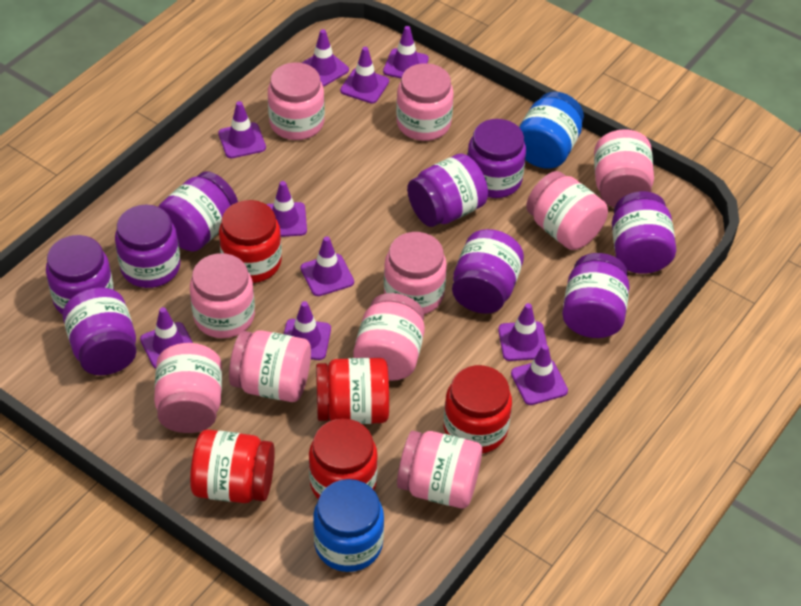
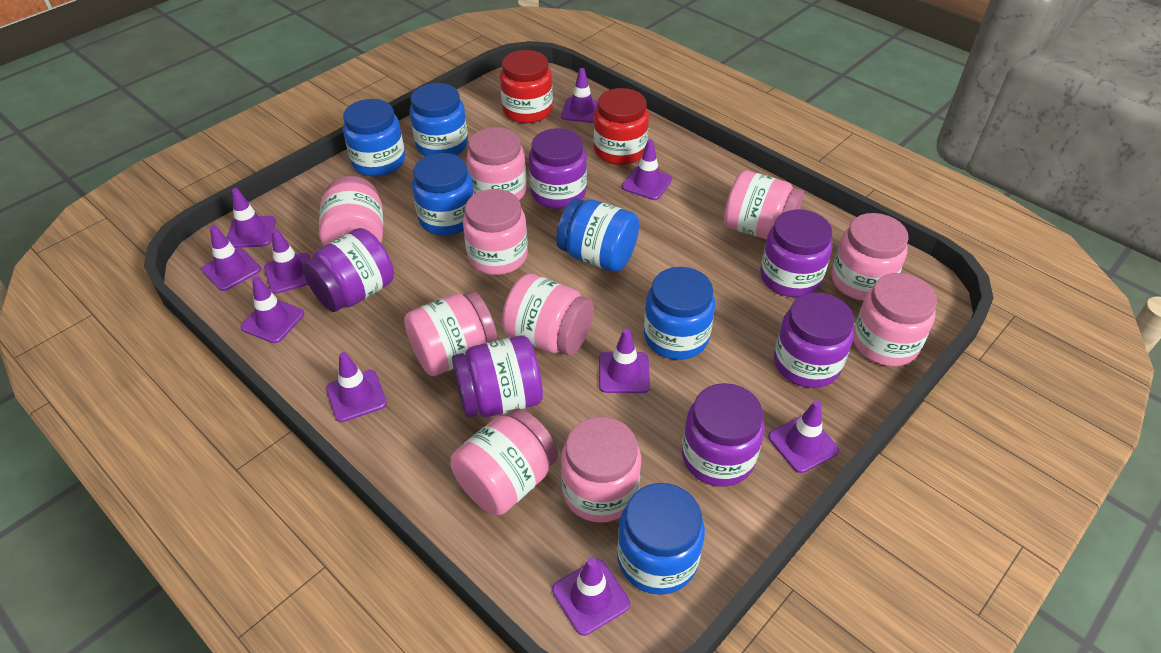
blue jar: 2 -> 6
purple jar: 9 -> 6
red jar: 5 -> 2

